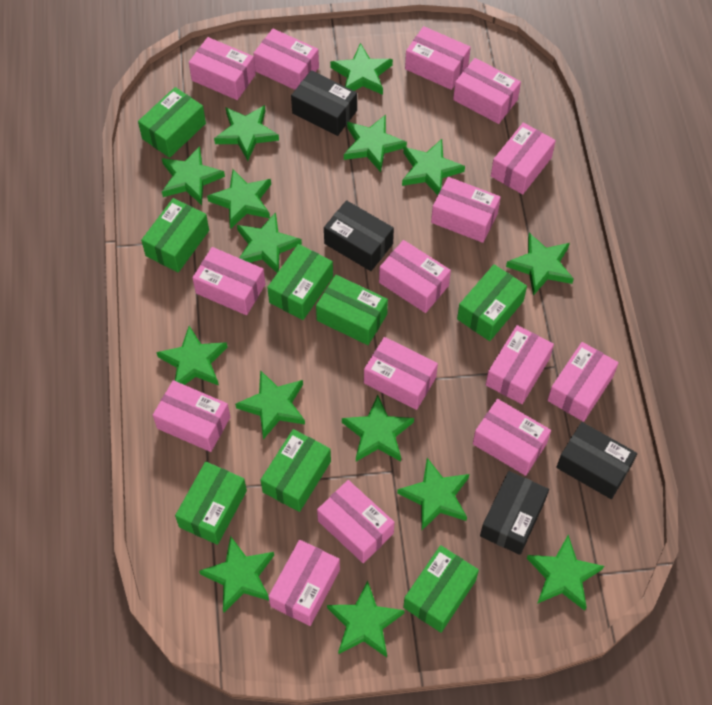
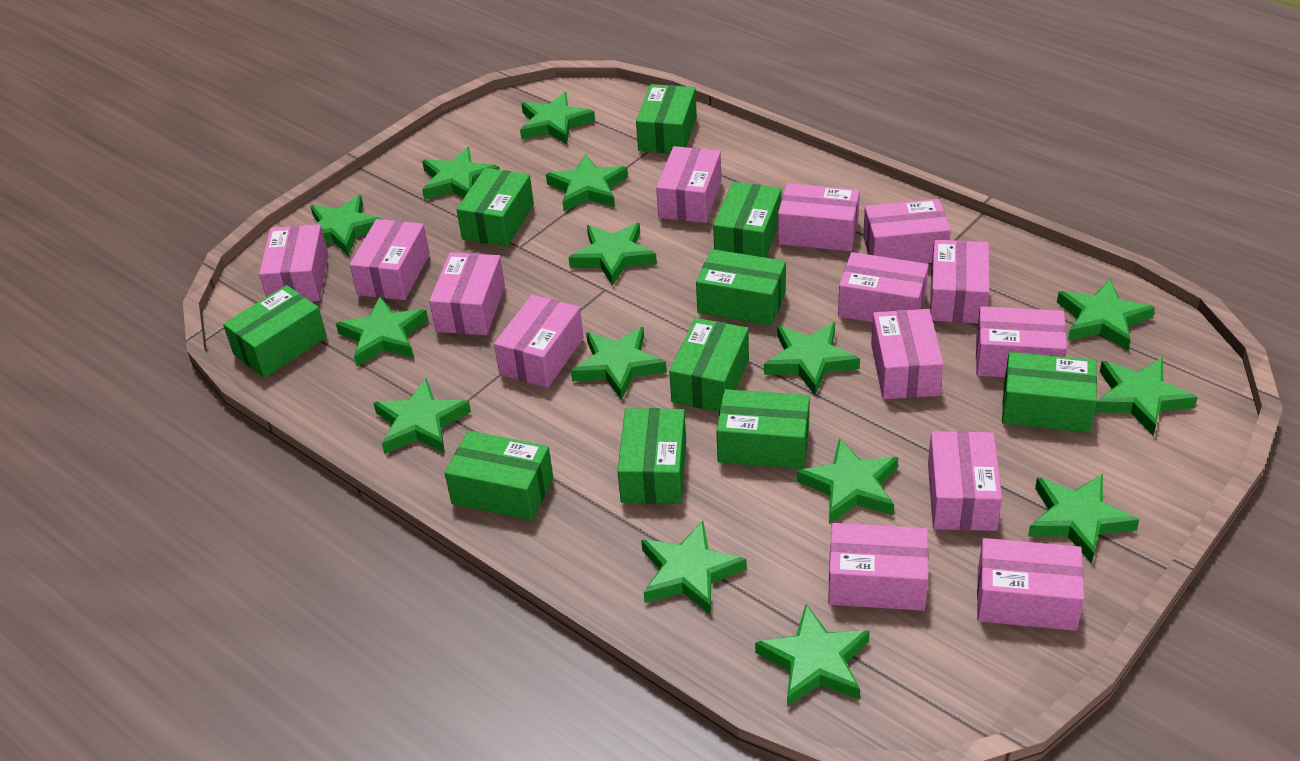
black box: 4 -> 0
green box: 8 -> 10
pink box: 15 -> 14

